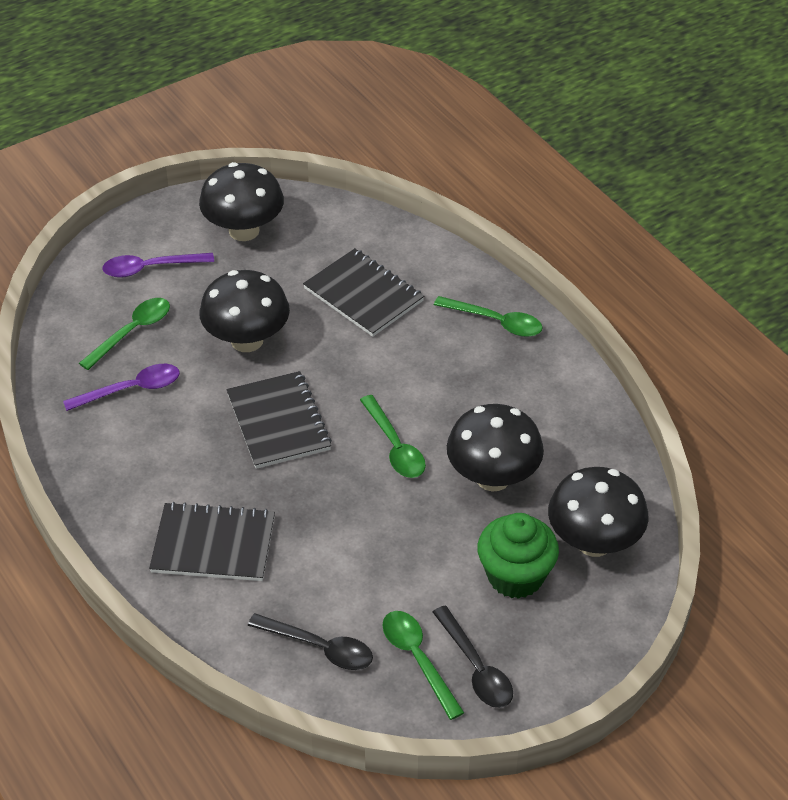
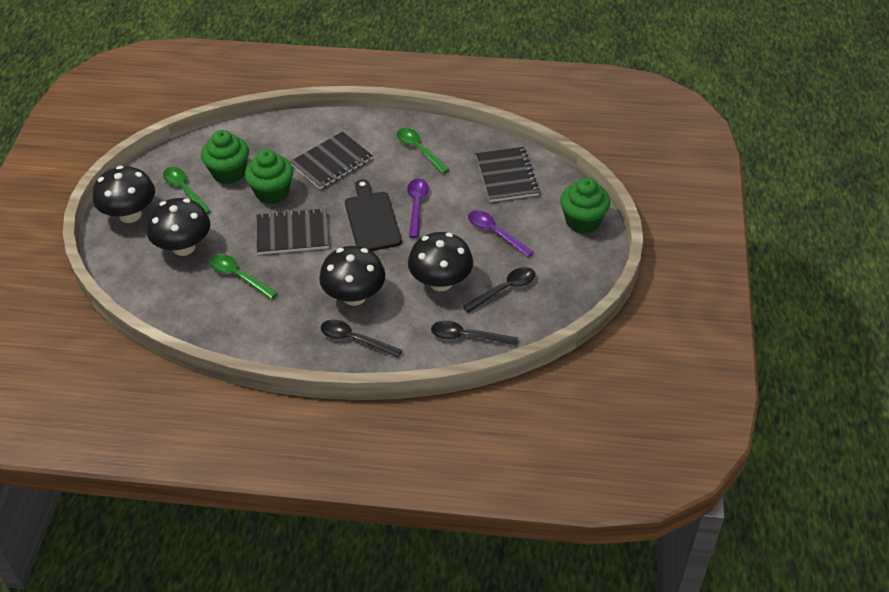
black cutting board: 0 -> 1
black spoon: 2 -> 3
green cupcake: 1 -> 3
green spoon: 4 -> 3

